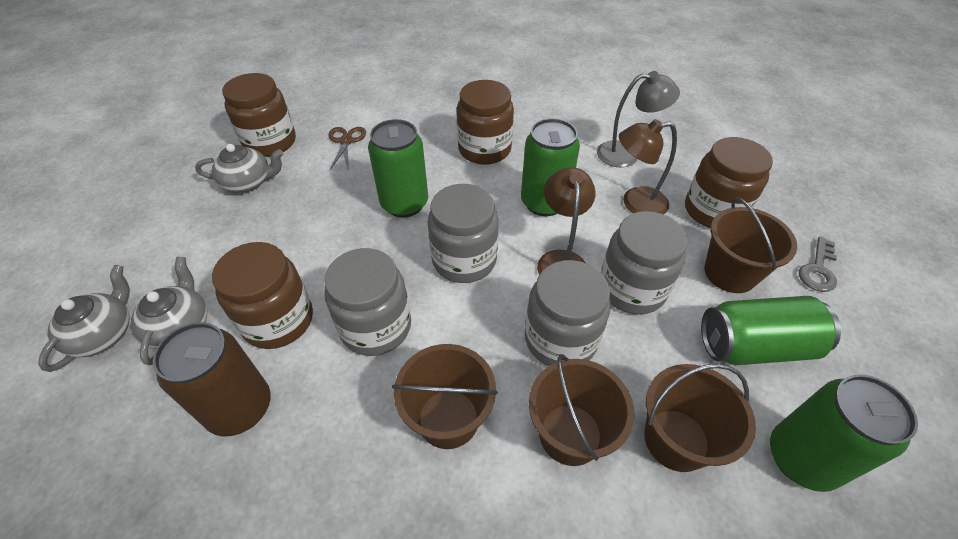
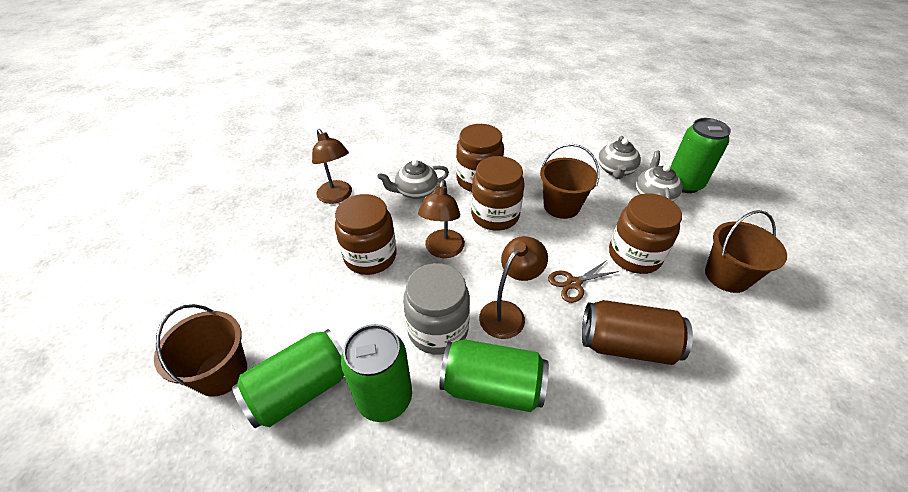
brown bucket: 4 -> 3
brown lamp: 2 -> 3
grey jar: 4 -> 1
grey key: 1 -> 0
grey lamp: 1 -> 0

